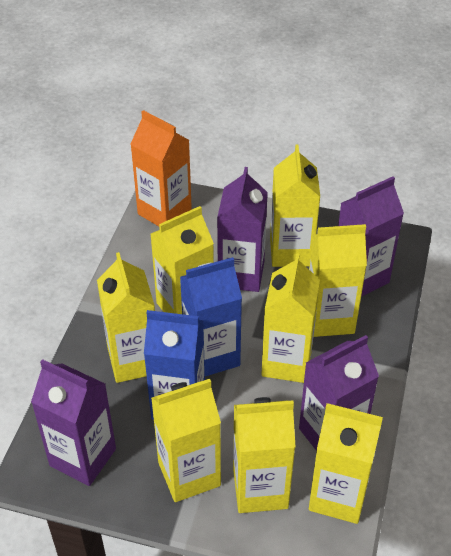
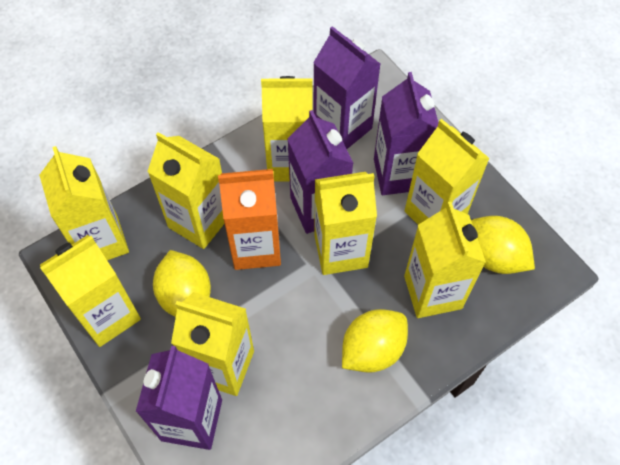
blue carton: 2 -> 0
yellow lemon: 0 -> 3

